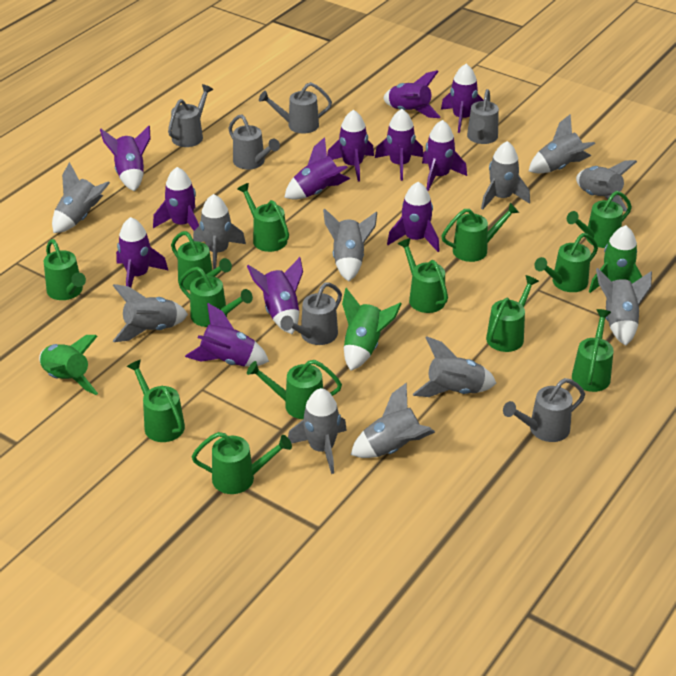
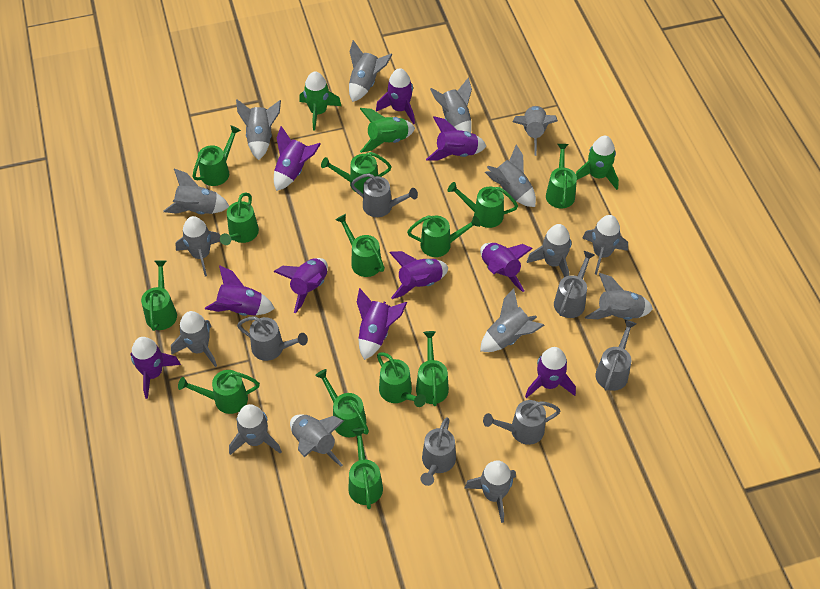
grey rocket: 11 -> 15
purple rocket: 12 -> 10

